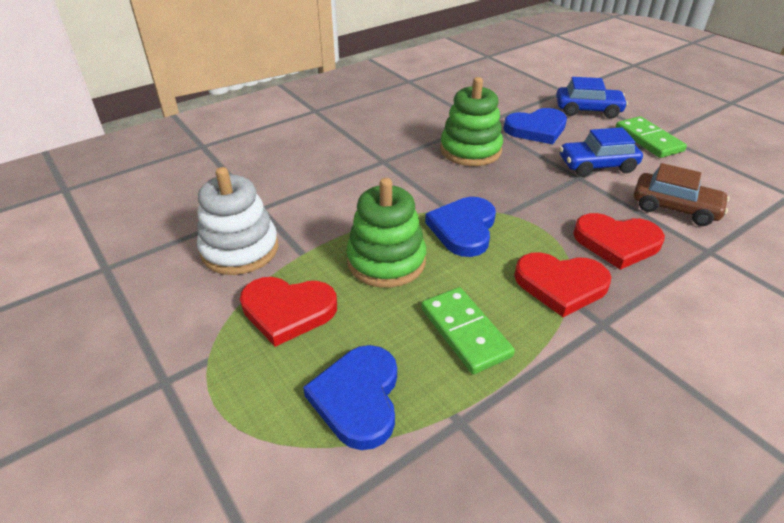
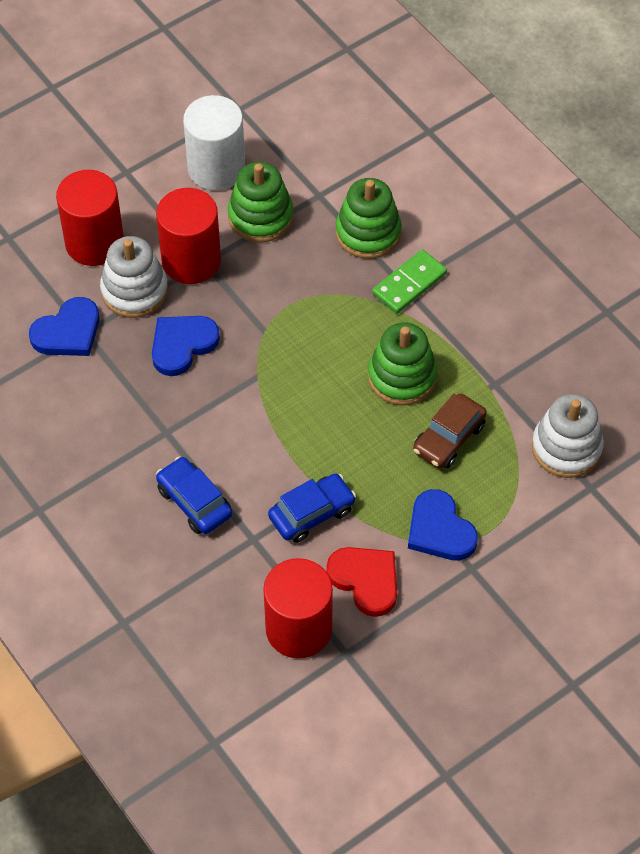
green domino: 2 -> 1
green stacking toy: 2 -> 3
red cylinder: 0 -> 3
red heart: 3 -> 1
white cylinder: 0 -> 1
white stacking toy: 1 -> 2

